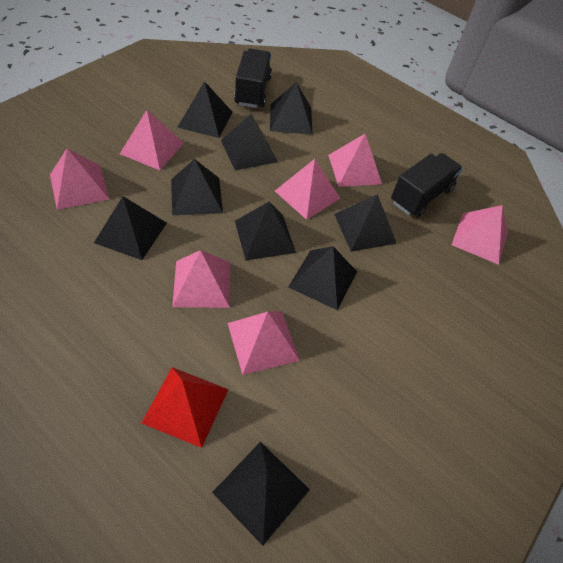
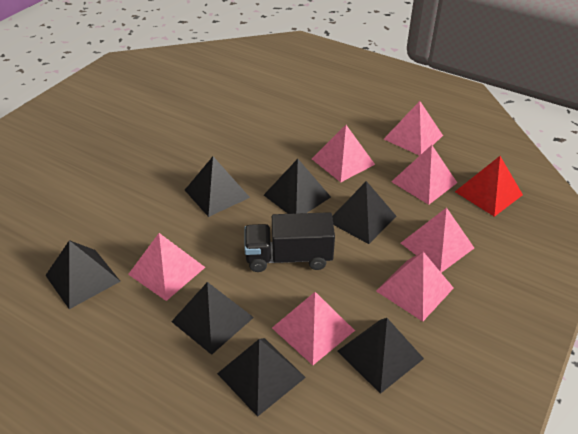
black pyramid: 9 -> 7
black truck: 2 -> 1

